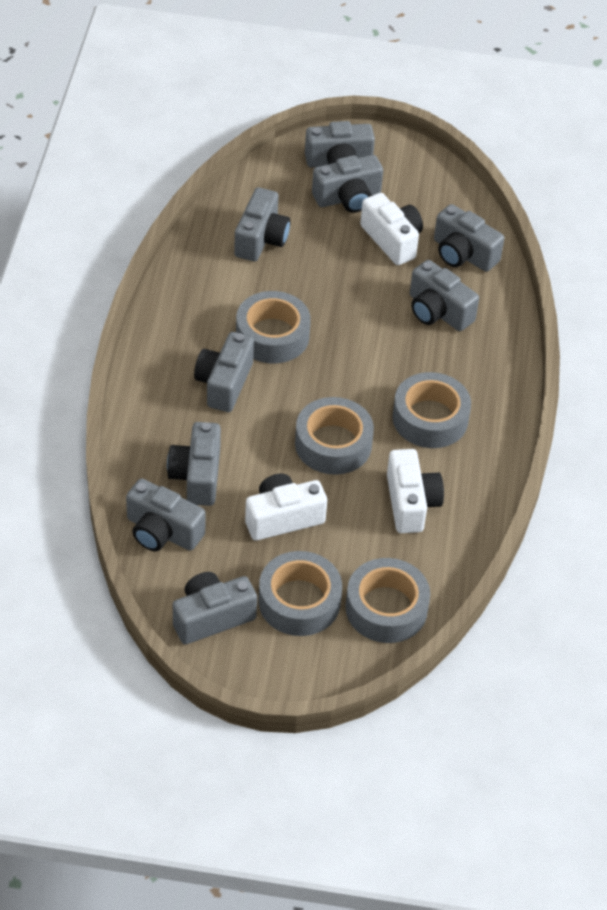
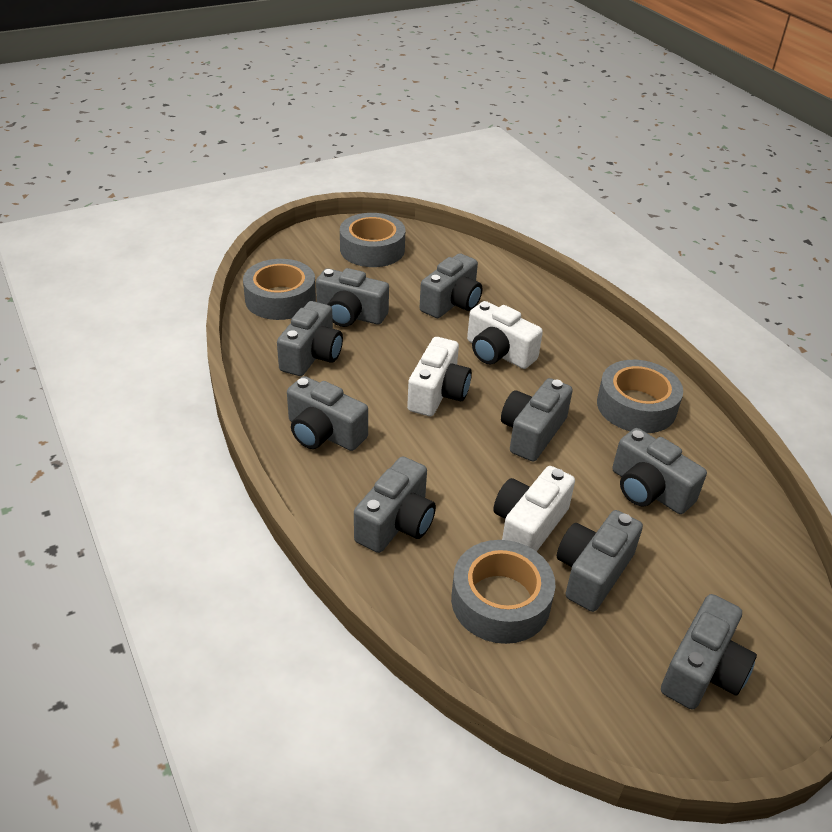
grey tape: 5 -> 4

